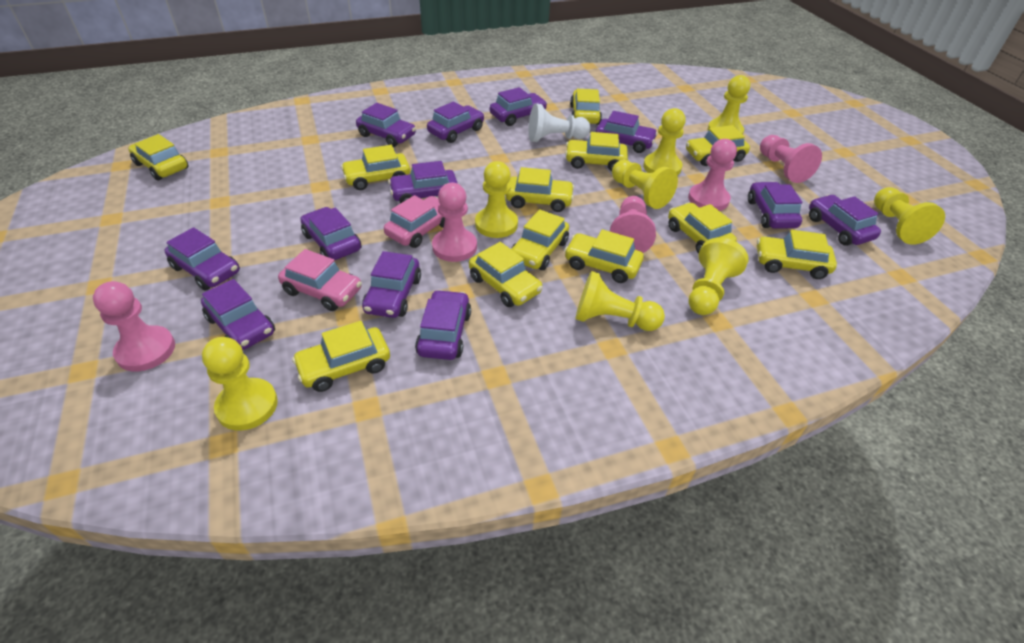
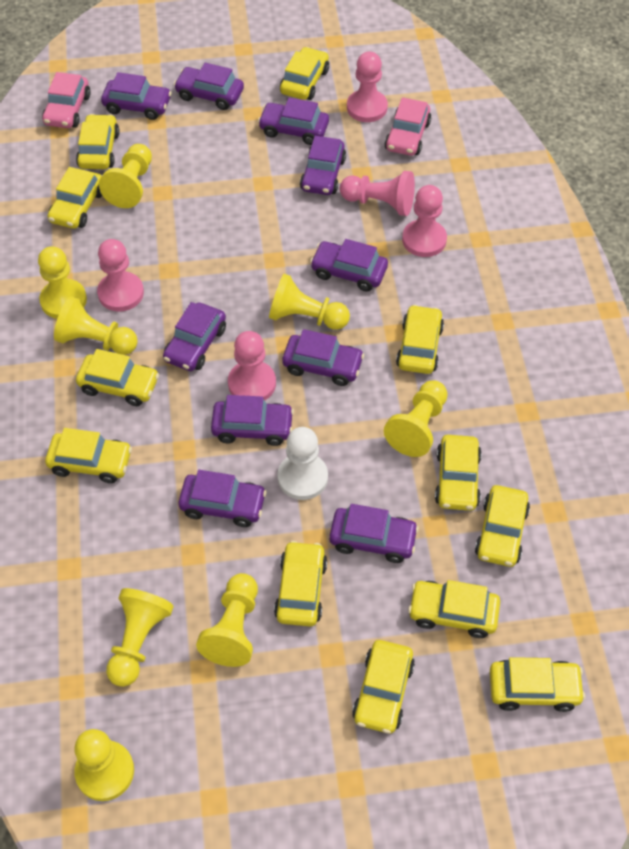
purple car: 12 -> 10

